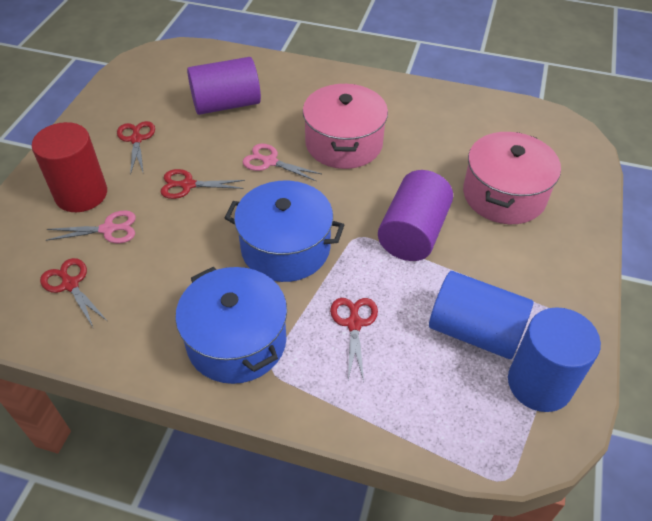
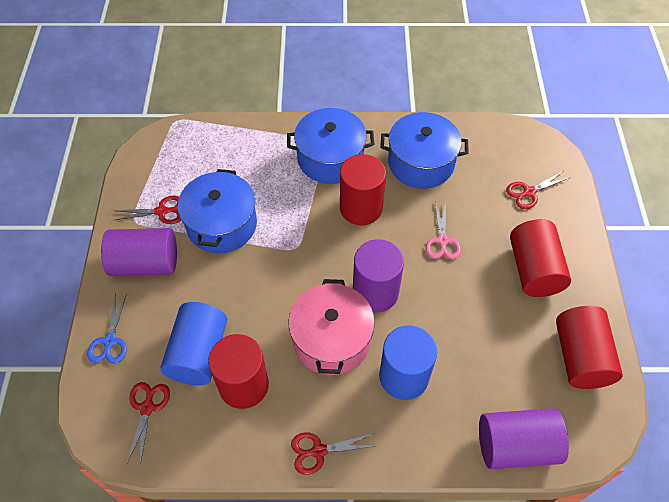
blue pot: 2 -> 3
blue scissors: 0 -> 1
pink pot: 2 -> 1
pink scissors: 2 -> 1
purple cylinder: 2 -> 3
red cylinder: 1 -> 4

